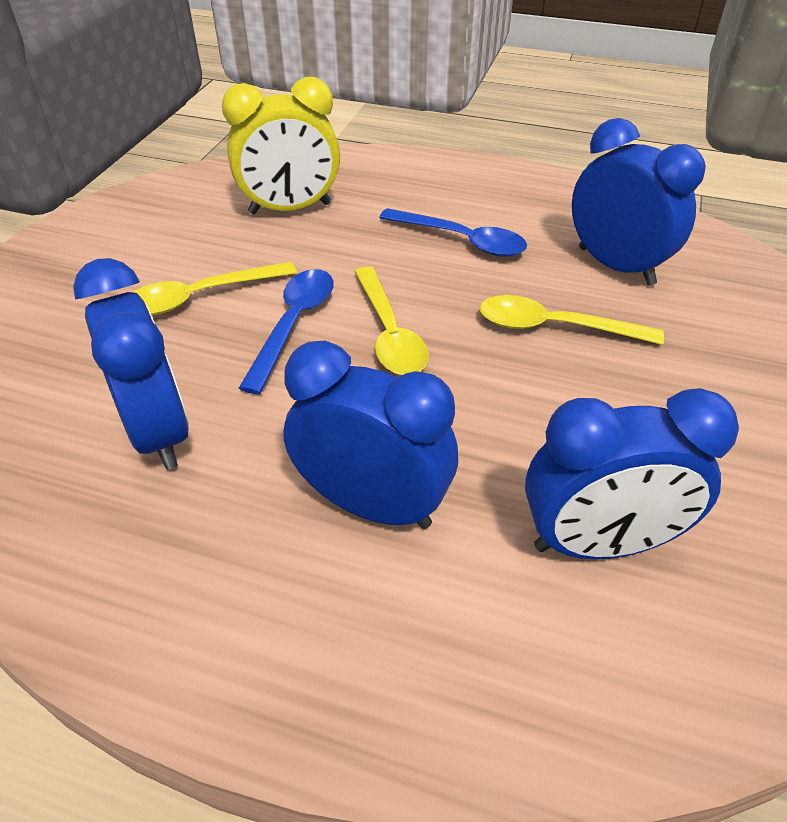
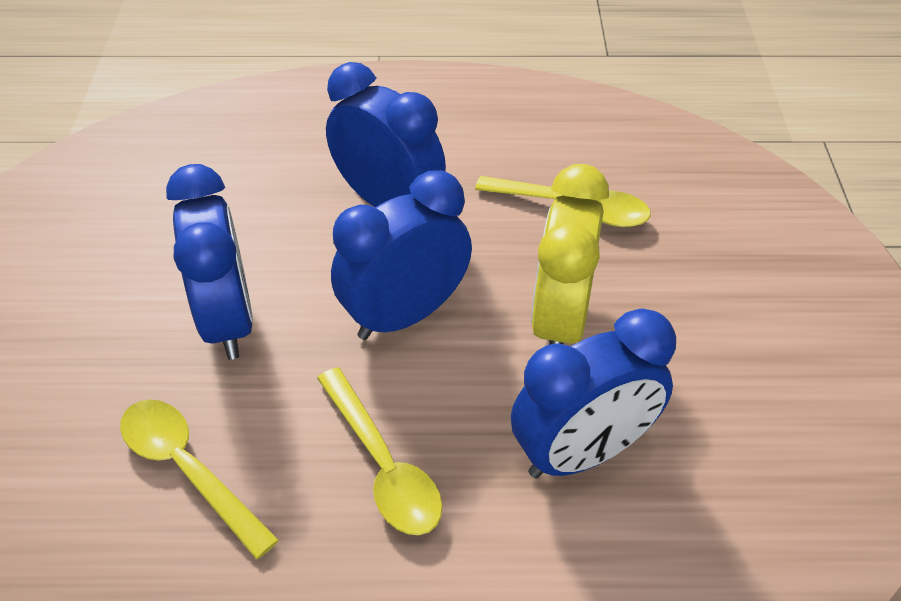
blue spoon: 2 -> 0

